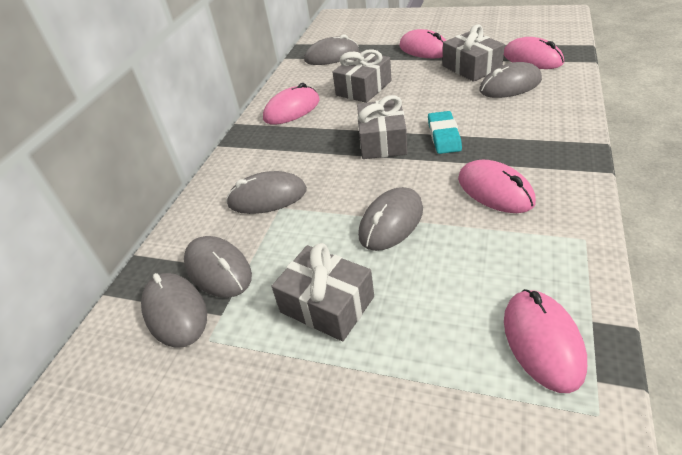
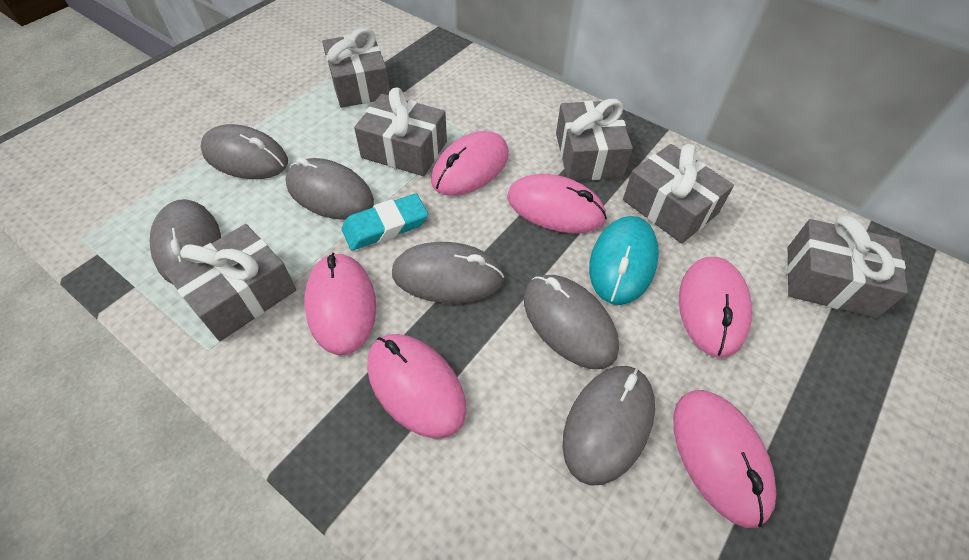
grey gift: 4 -> 6
pink mouse: 5 -> 6
turquoise mouse: 0 -> 1

